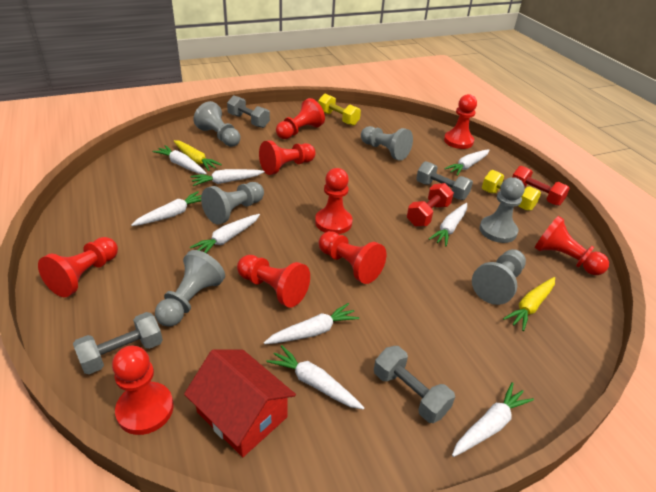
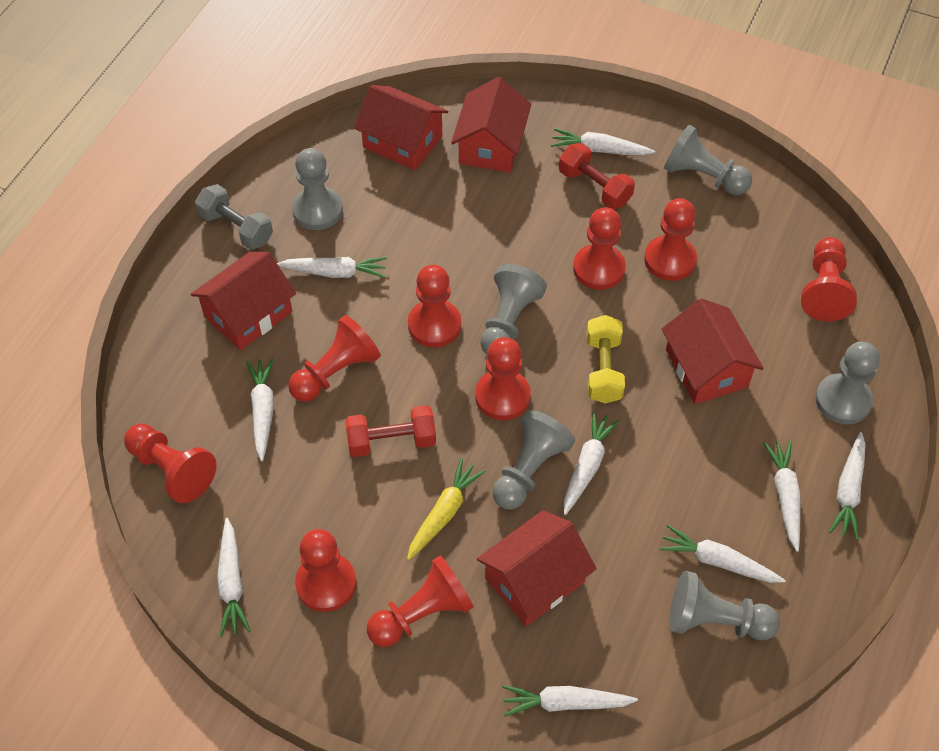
grey dumbbell: 4 -> 1
red house: 1 -> 5
yellow carrot: 2 -> 1
yellow dumbbell: 2 -> 1

